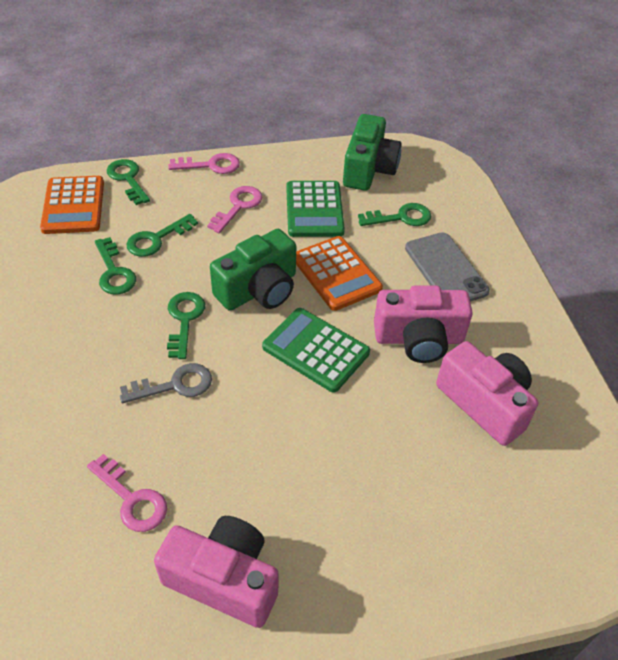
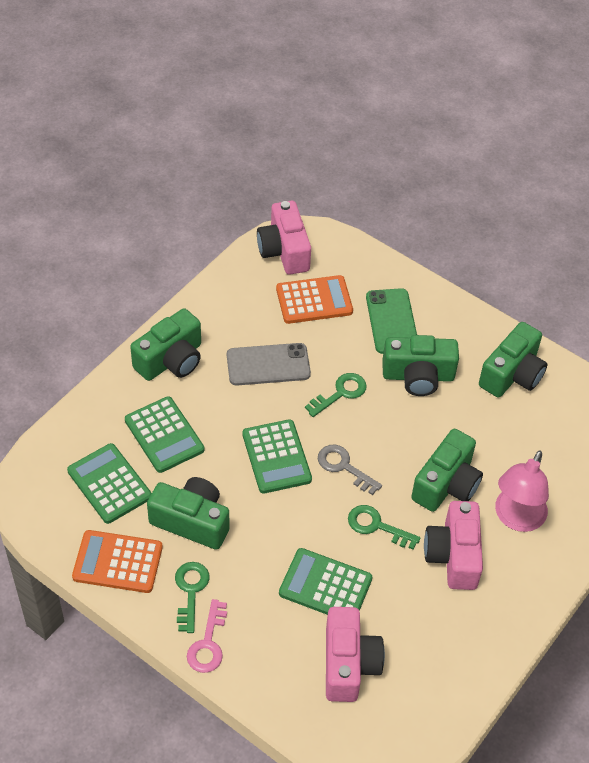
green calculator: 2 -> 4
green camera: 2 -> 5
green key: 5 -> 3
green phone: 0 -> 1
pink key: 3 -> 1
pink lamp: 0 -> 1

